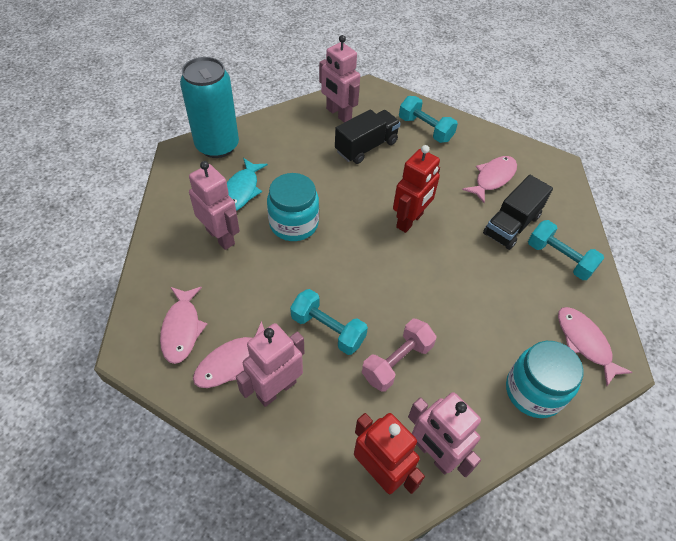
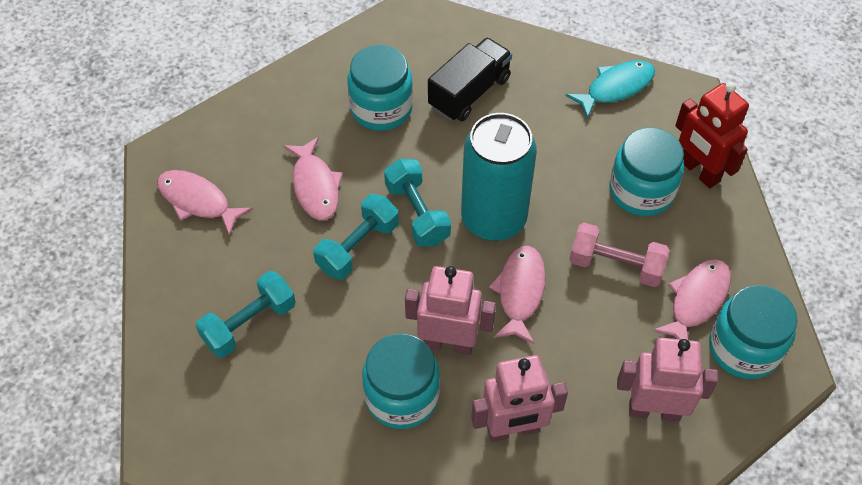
black truck: 2 -> 1
pink robot: 4 -> 3
red robot: 2 -> 1
turquoise jar: 2 -> 4

